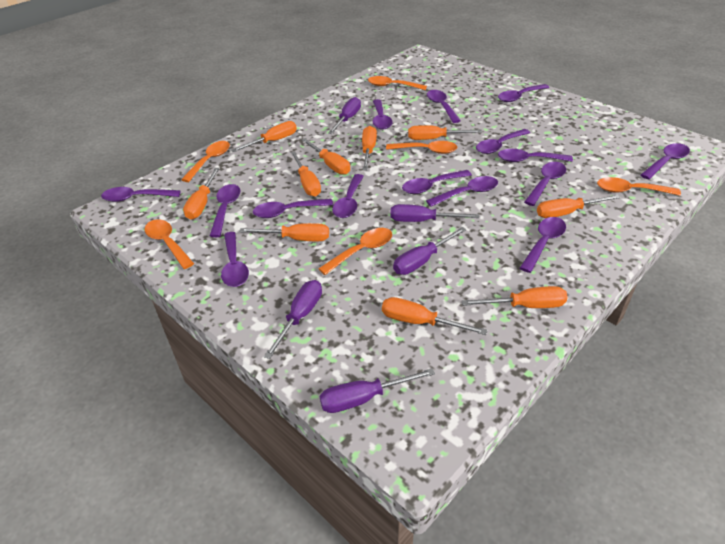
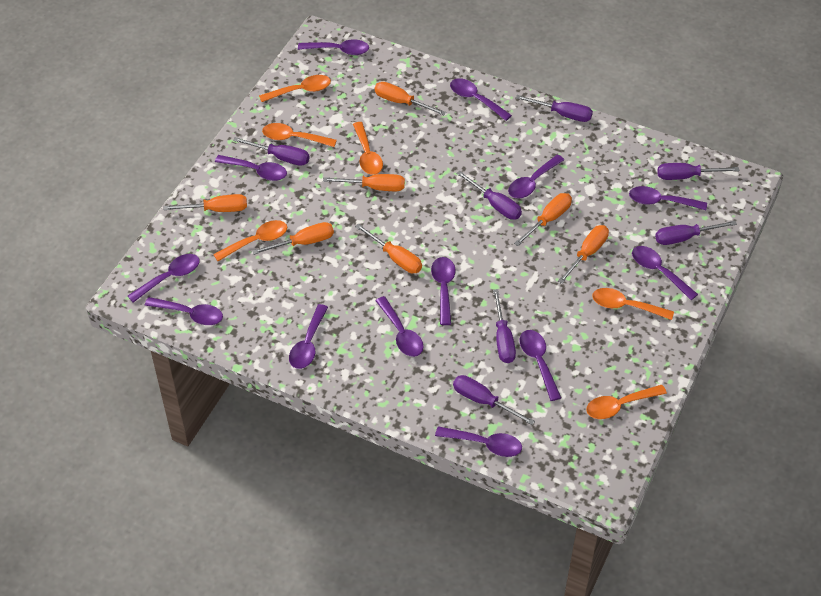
orange screwdriver: 10 -> 7
purple screwdriver: 5 -> 7
purple spoon: 15 -> 13

